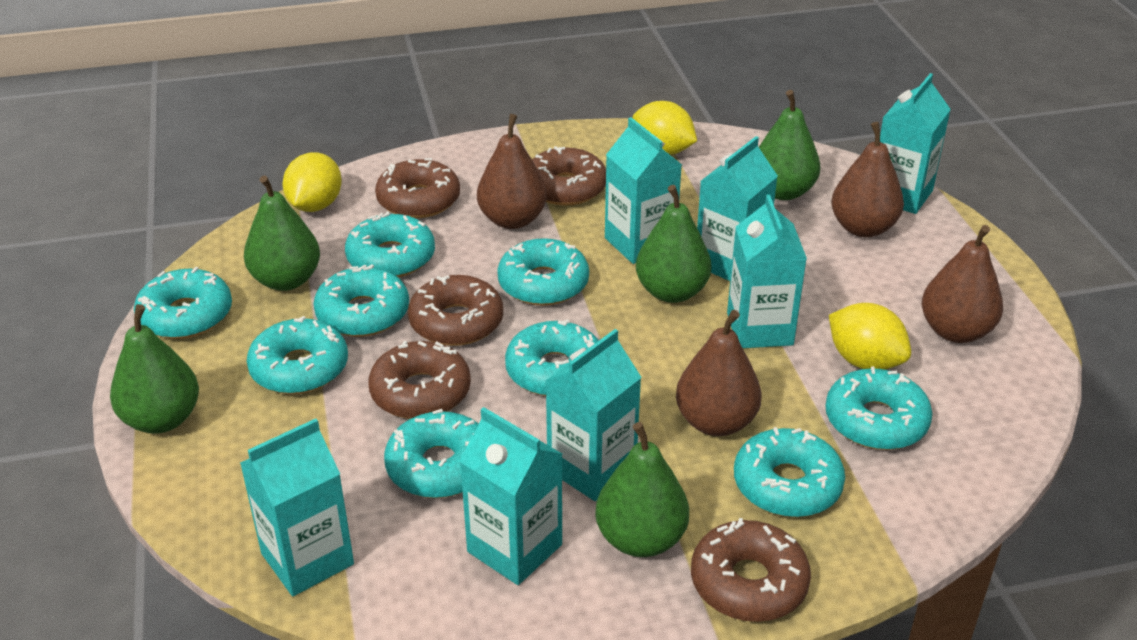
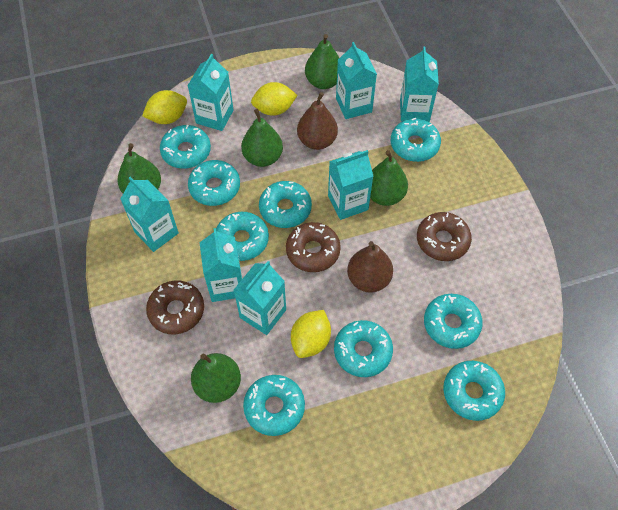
brown donut: 5 -> 3
brown pear: 4 -> 2

